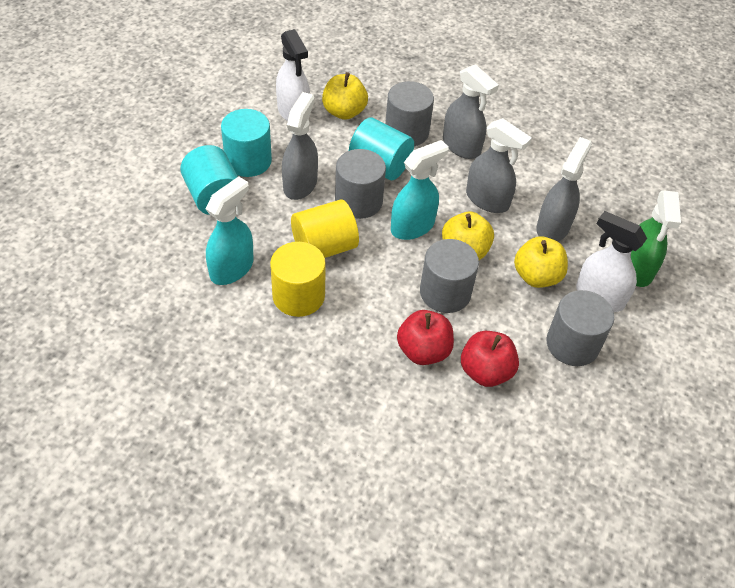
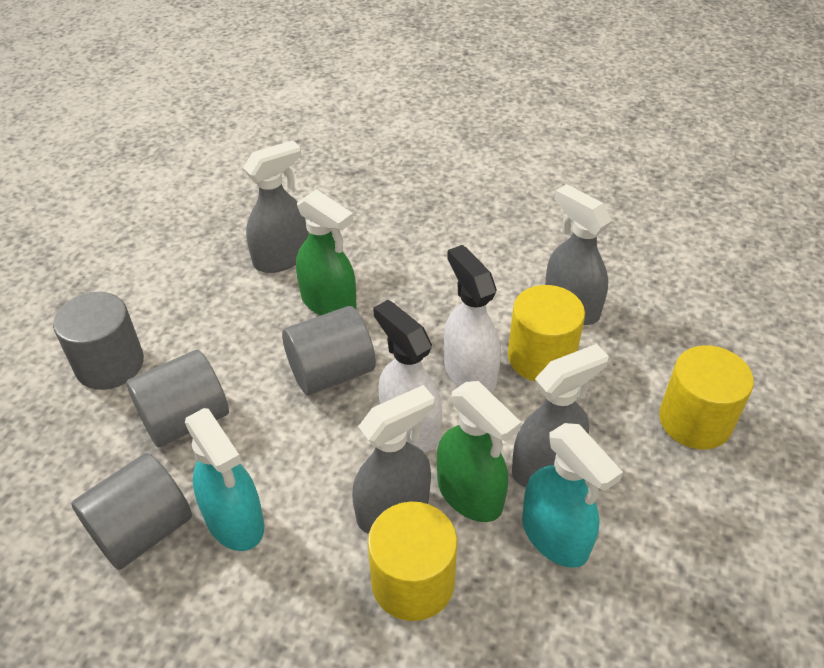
green spray bottle: 1 -> 2
red apple: 2 -> 0
turquoise cylinder: 3 -> 0
yellow apple: 3 -> 0
yellow cylinder: 2 -> 3

